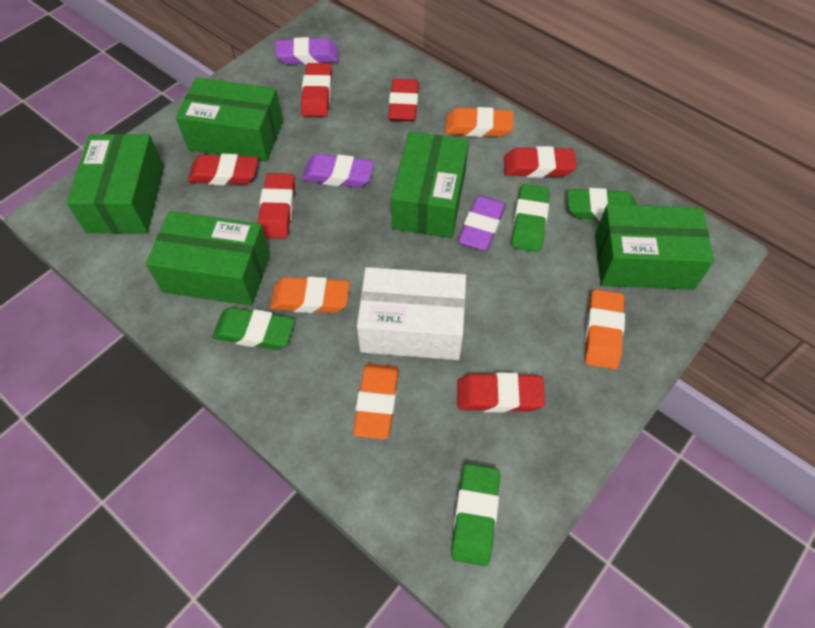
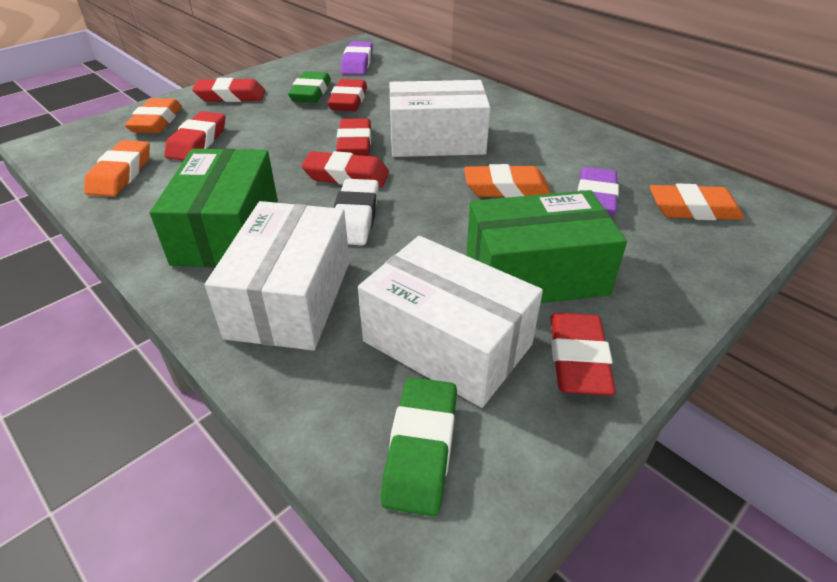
green box: 5 -> 2
green eraser: 4 -> 2
purple eraser: 3 -> 2
white box: 1 -> 3
white eraser: 0 -> 1

